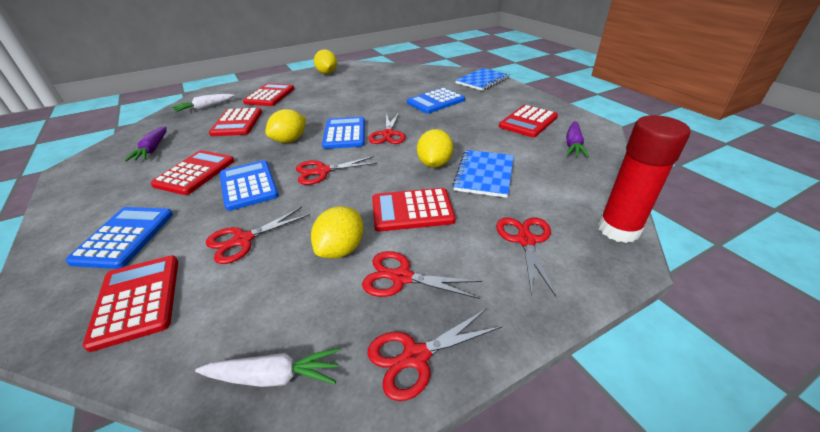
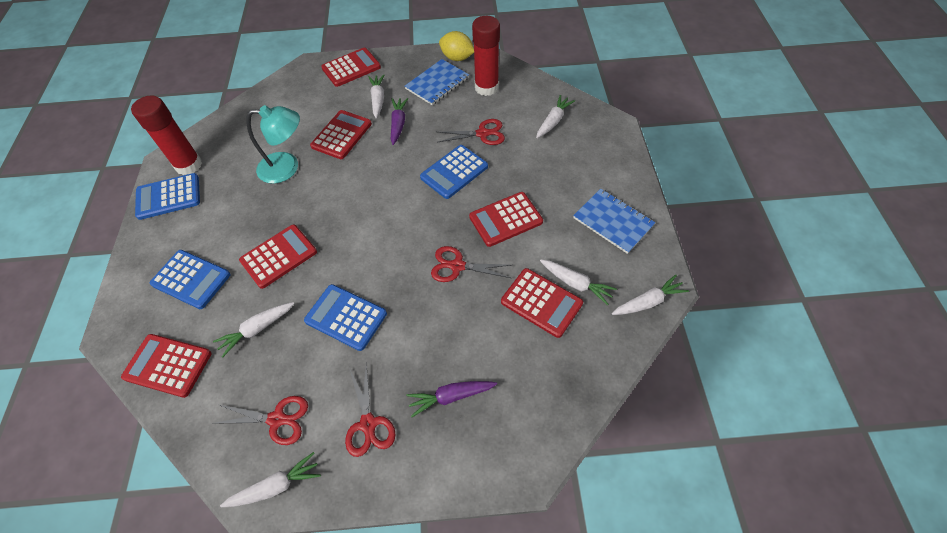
red glue stick: 1 -> 2
red scissors: 6 -> 4
turquoise lamp: 0 -> 1
white carrot: 2 -> 6
yellow lemon: 4 -> 1

